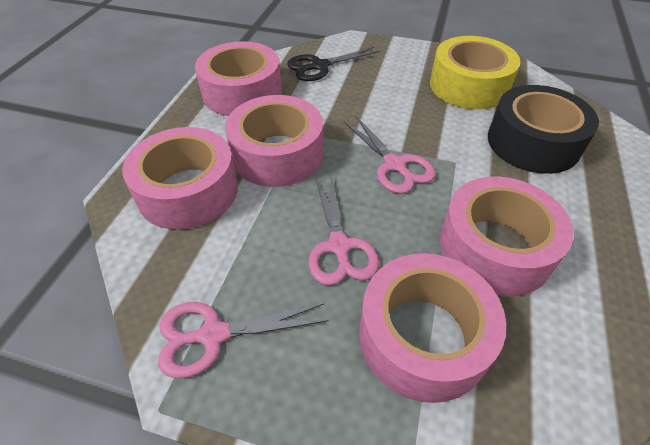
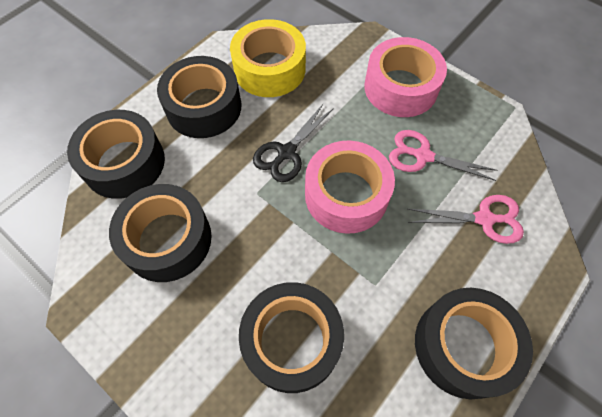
black tape: 1 -> 5
pink scissors: 3 -> 2
pink tape: 5 -> 2

